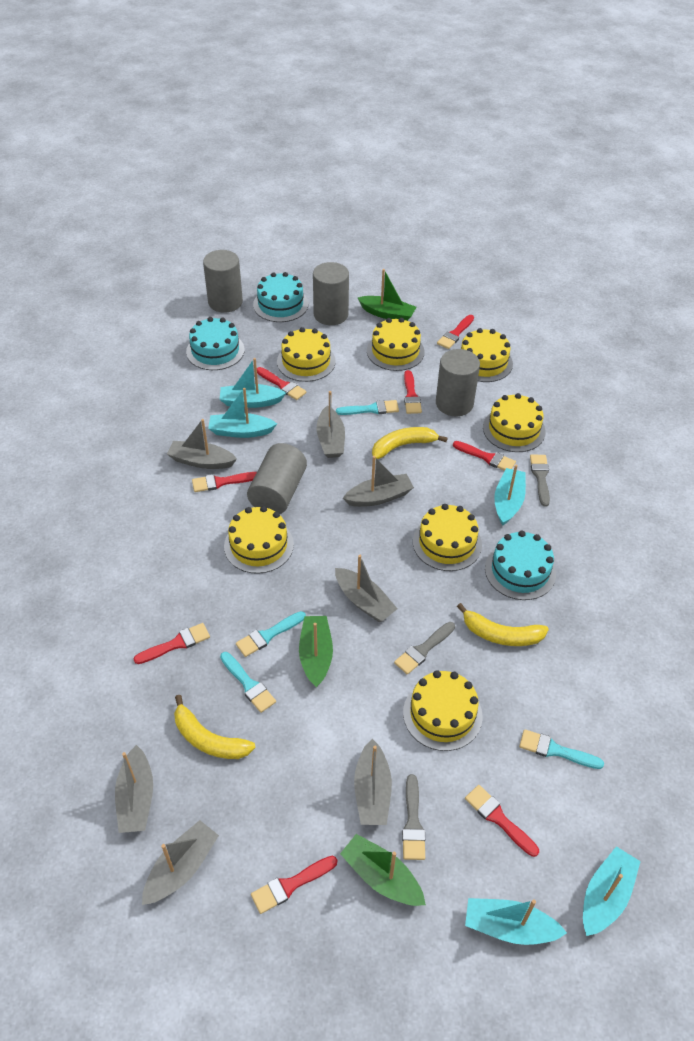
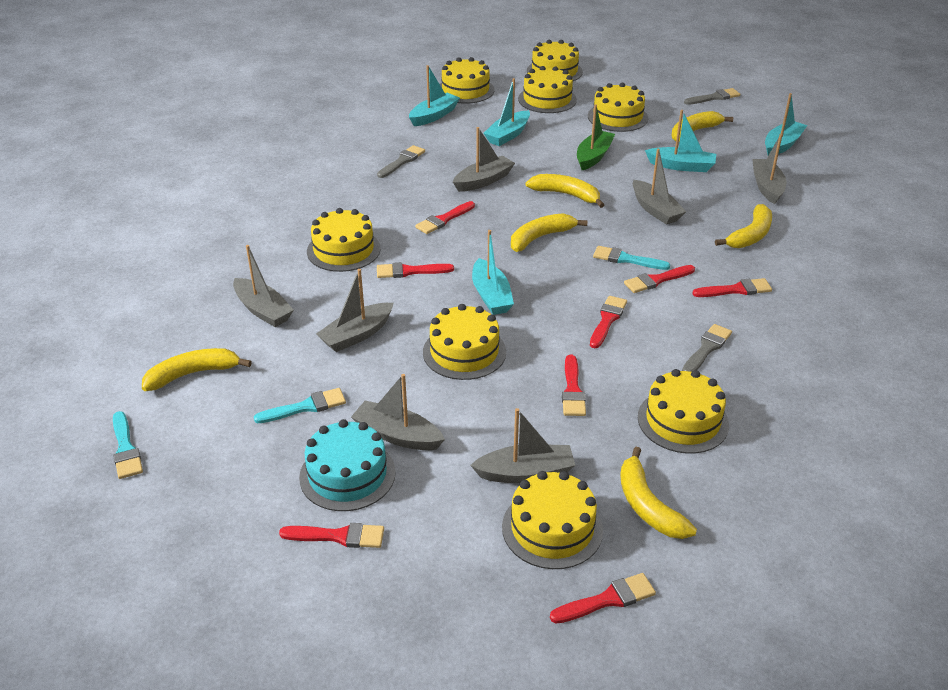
green boat: 3 -> 1
grey cylinder: 4 -> 0
turquoise brush: 4 -> 3
turquoise cake: 3 -> 1
yellow banana: 3 -> 6
yellow cake: 7 -> 8

